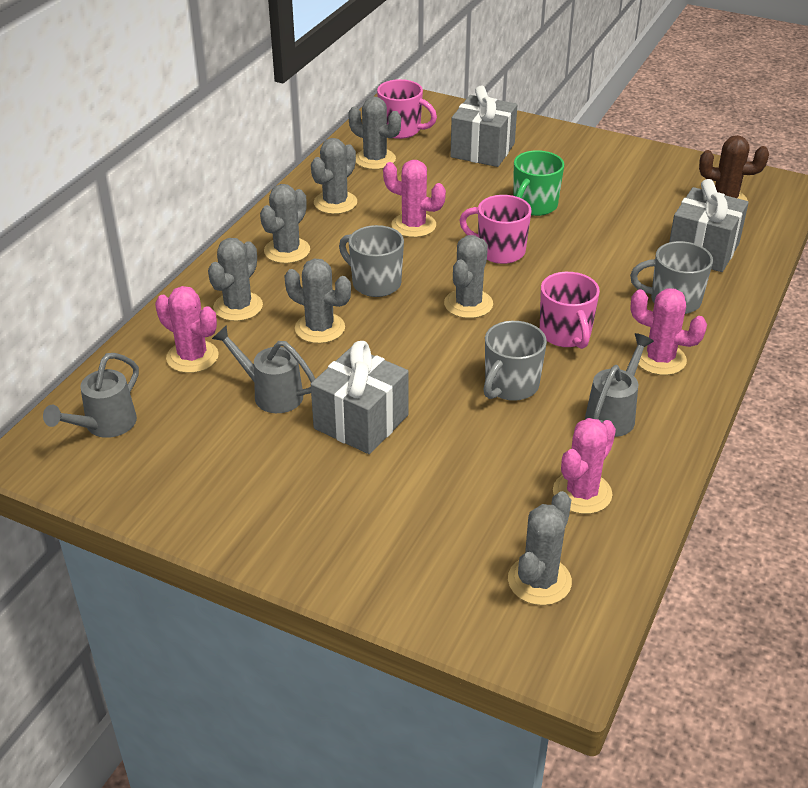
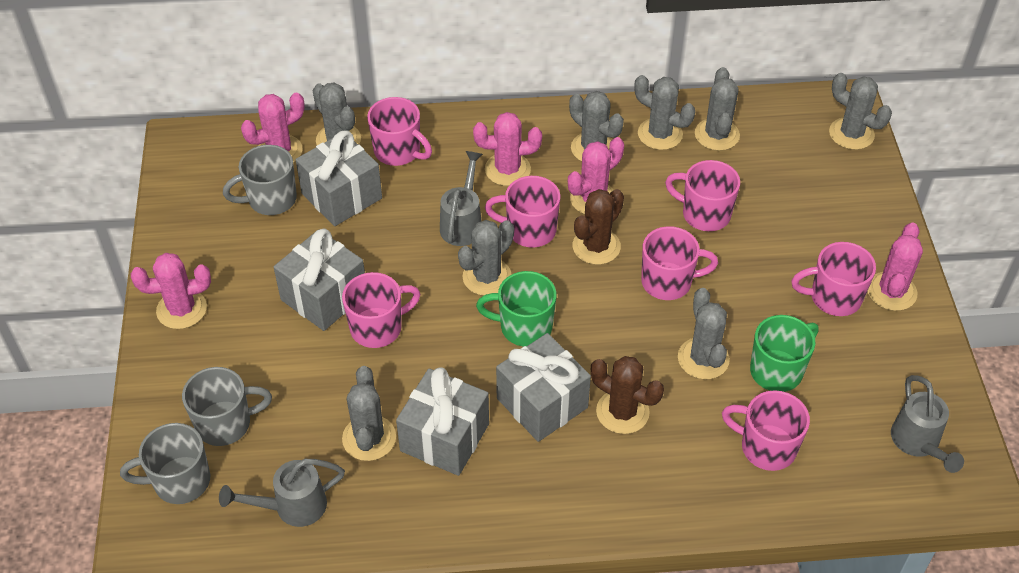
brown cactus: 1 -> 2
green mug: 1 -> 2
grey cactus: 7 -> 8
grey gift: 3 -> 4
pink cactus: 4 -> 5
pink mug: 3 -> 7

